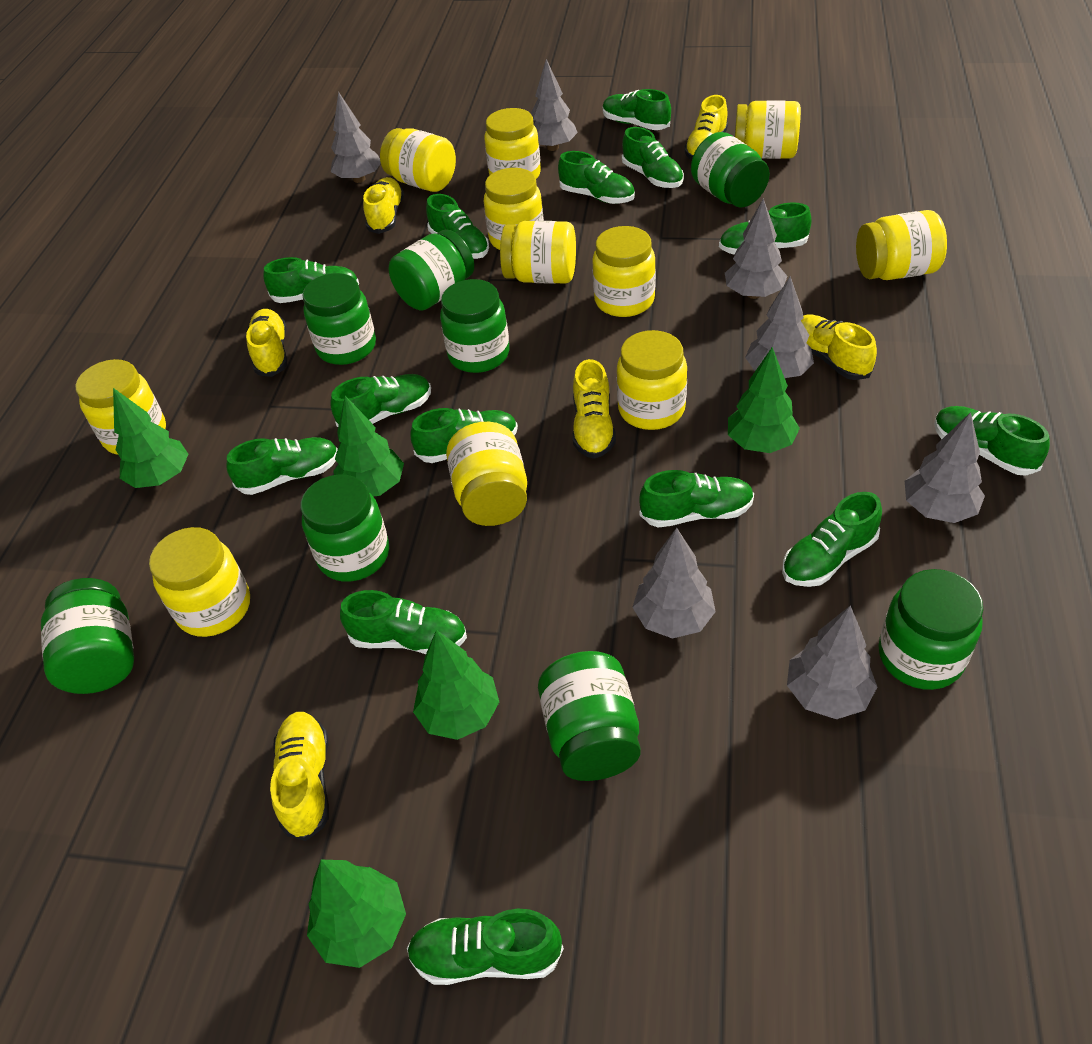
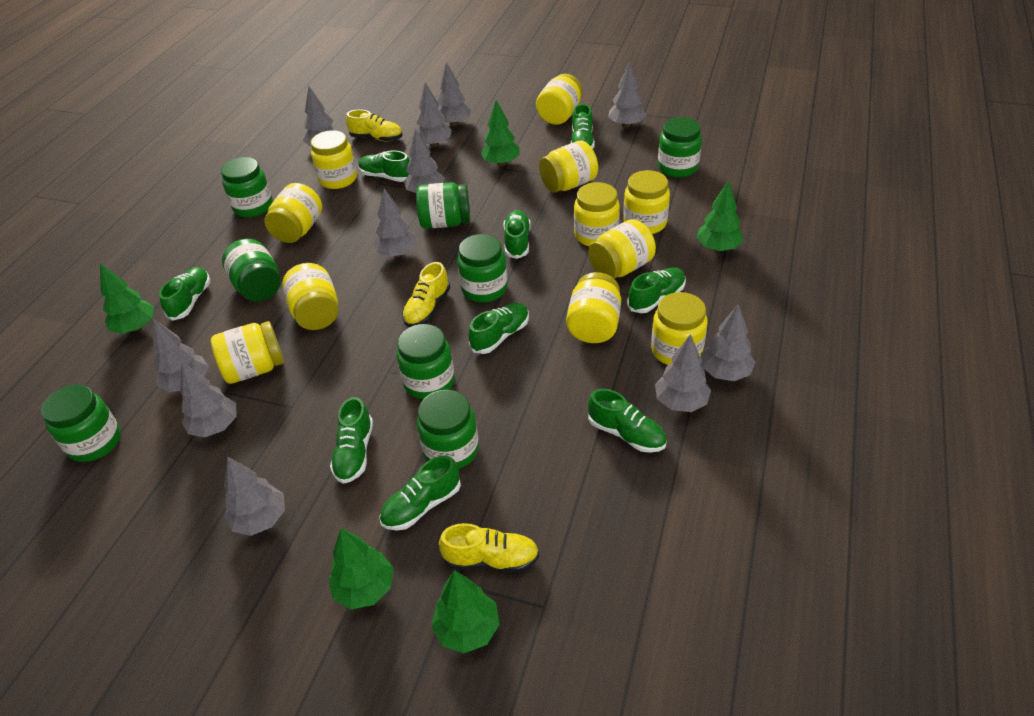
green shoe: 14 -> 9
grey tree: 7 -> 11
yellow shoe: 6 -> 3

